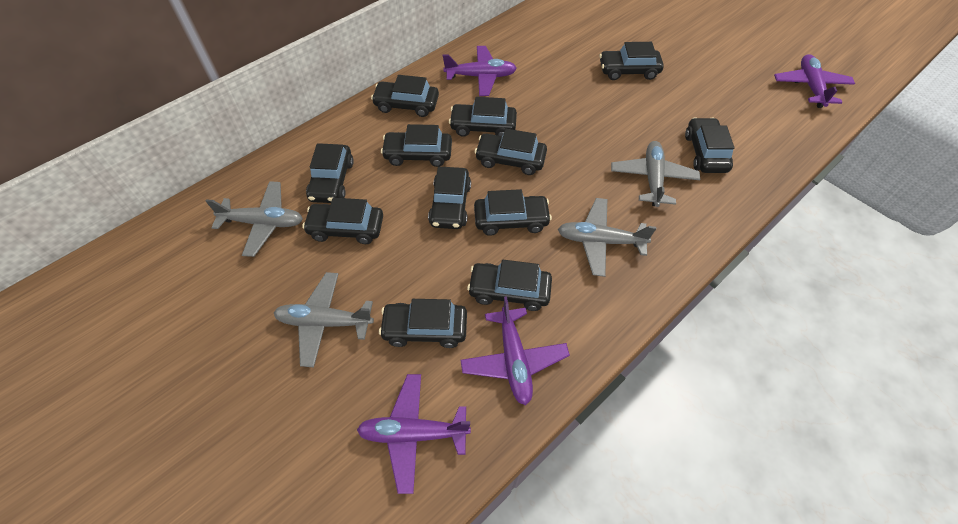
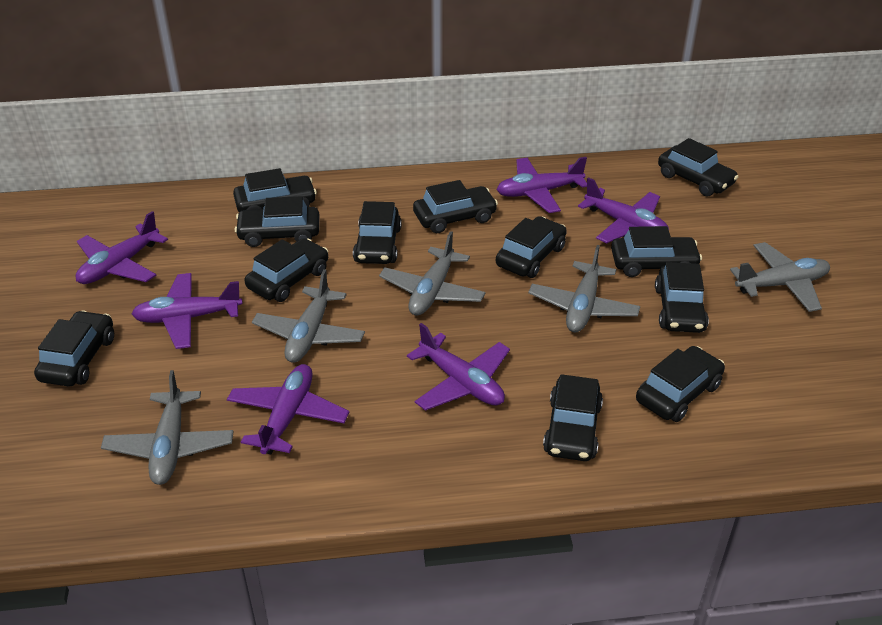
grey plane: 4 -> 5
purple plane: 4 -> 6

